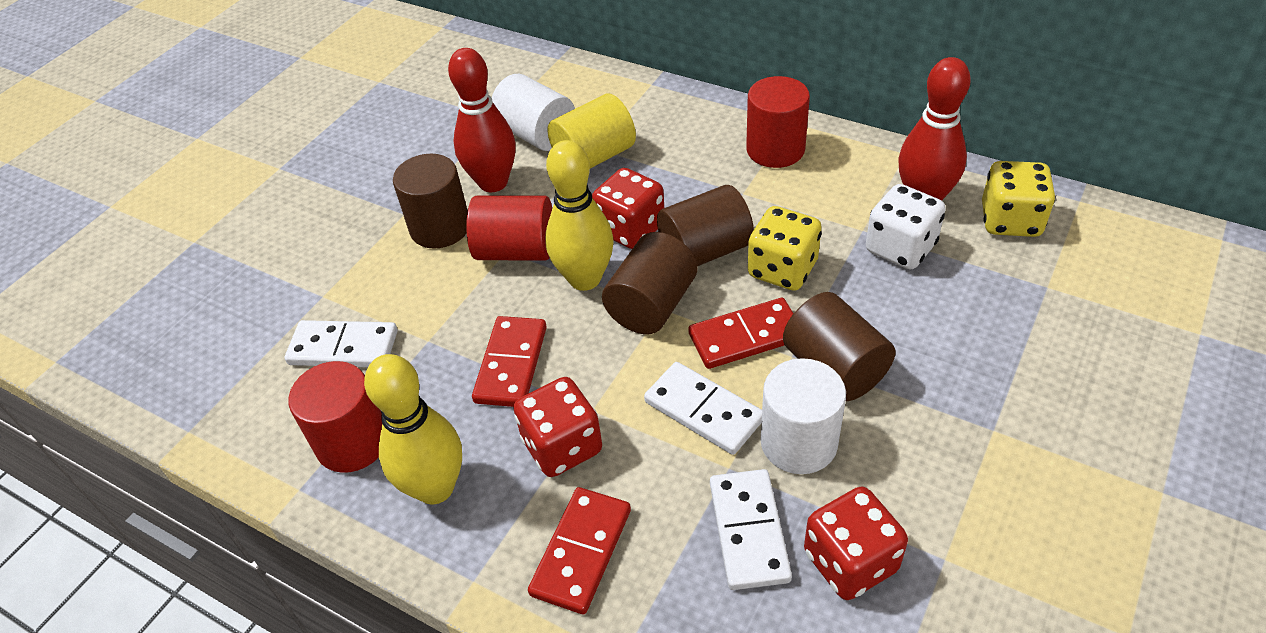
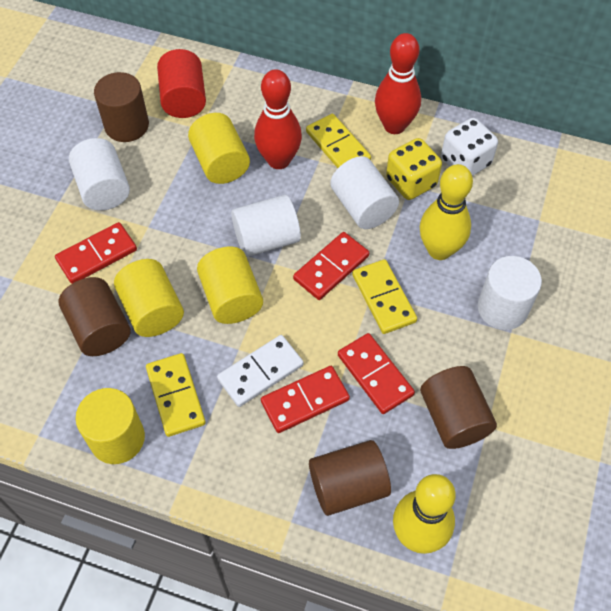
red cylinder: 3 -> 1
red dice: 3 -> 0
red domino: 3 -> 4
white cylinder: 2 -> 4
white domino: 3 -> 1
yellow cylinder: 1 -> 4
yellow dice: 2 -> 1
yellow domino: 0 -> 3

